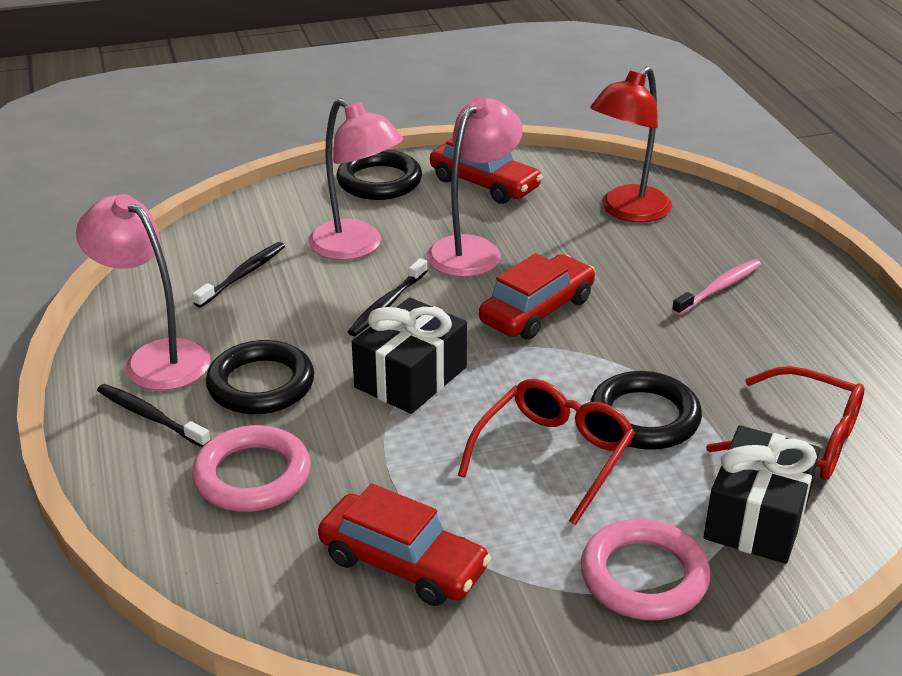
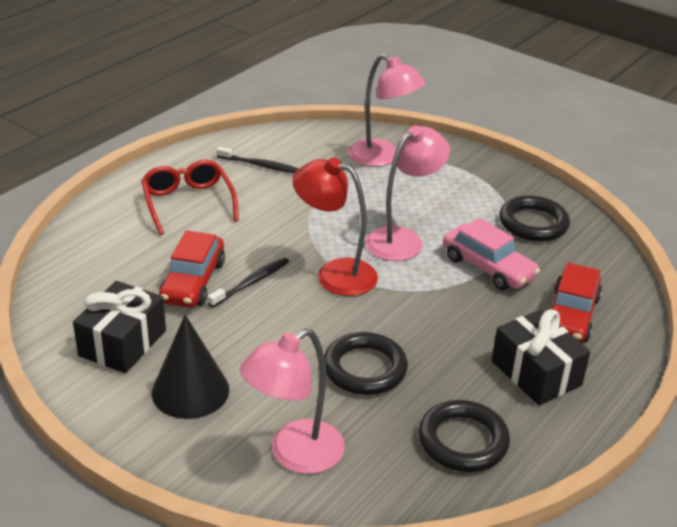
black cone: 0 -> 1
black toothbrush: 3 -> 2
pink car: 0 -> 1
pink ring: 2 -> 0
pink toothbrush: 1 -> 0
red car: 3 -> 2
red glasses: 2 -> 1

